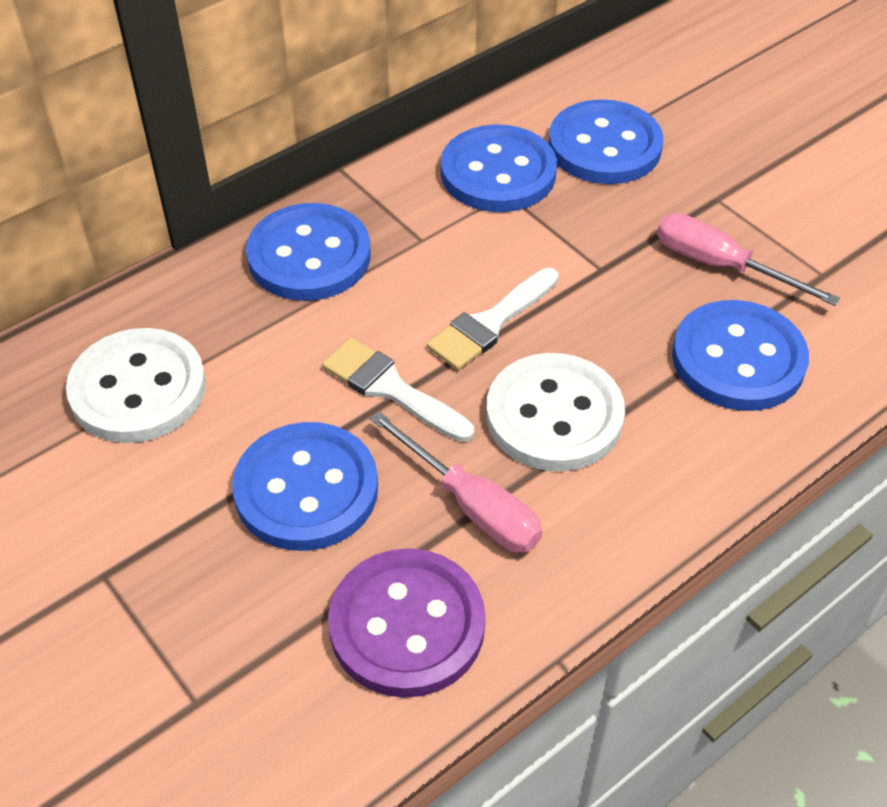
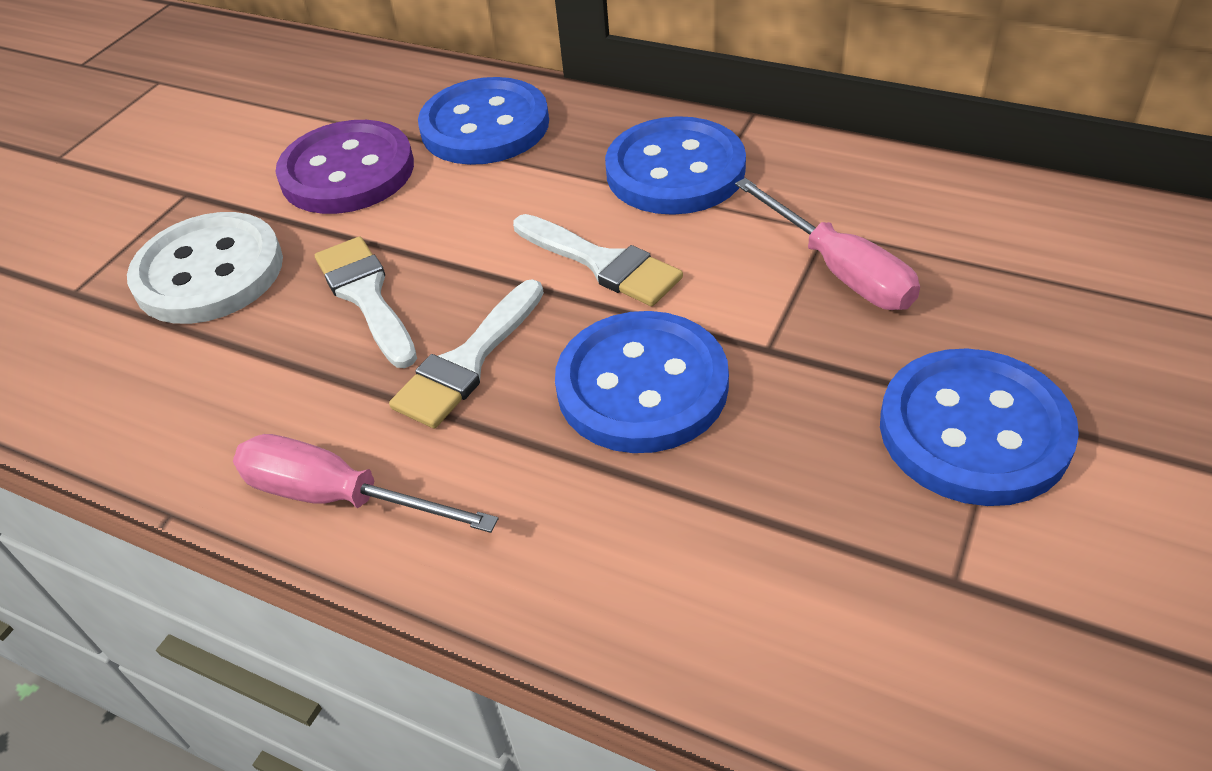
blue button: 5 -> 4
white brush: 2 -> 3
white button: 2 -> 1

